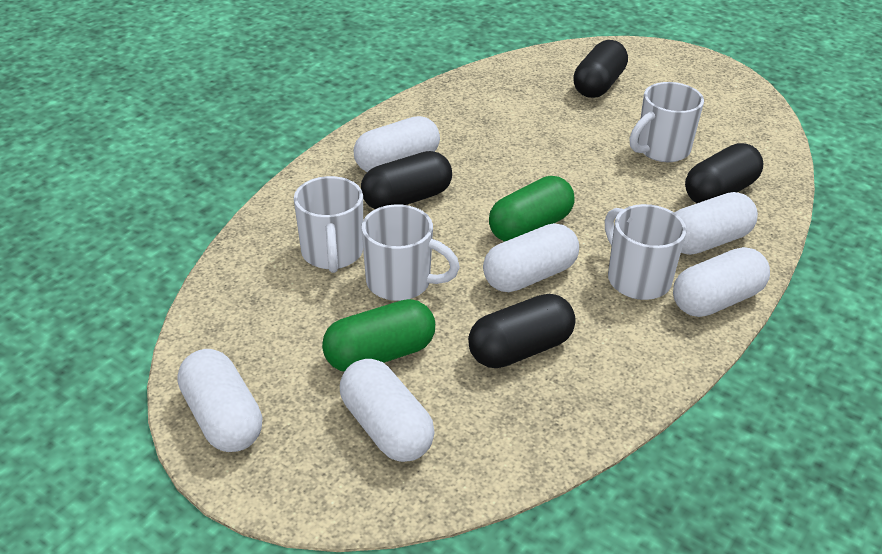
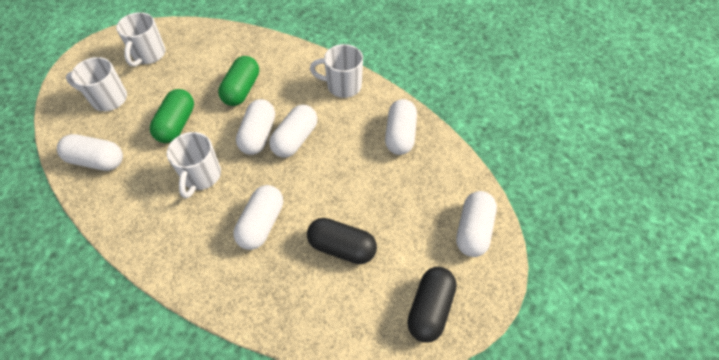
black capsule: 4 -> 2

